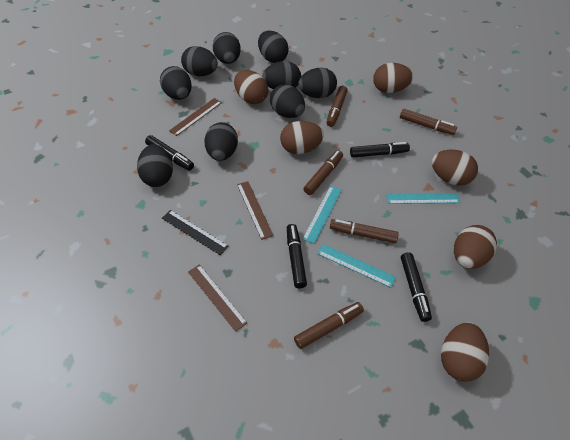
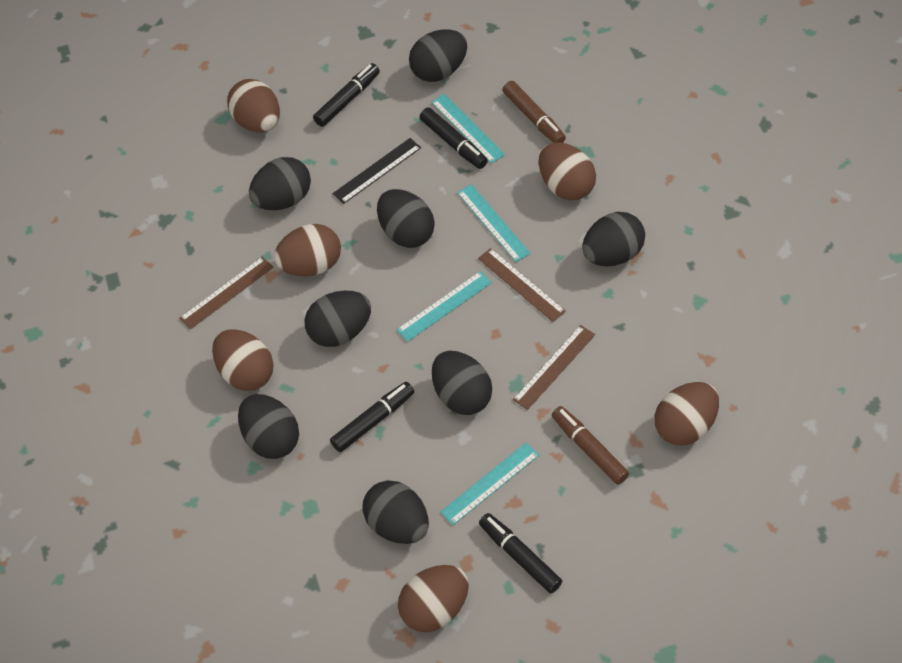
black egg: 9 -> 8
brown marker: 5 -> 2
turquoise ruler: 3 -> 4

